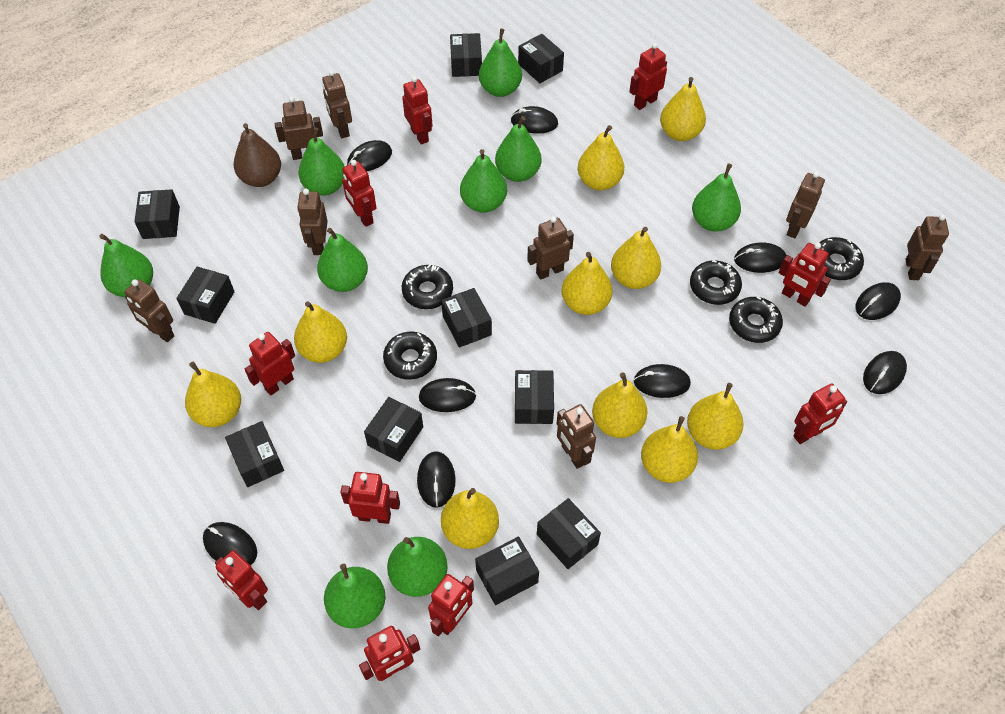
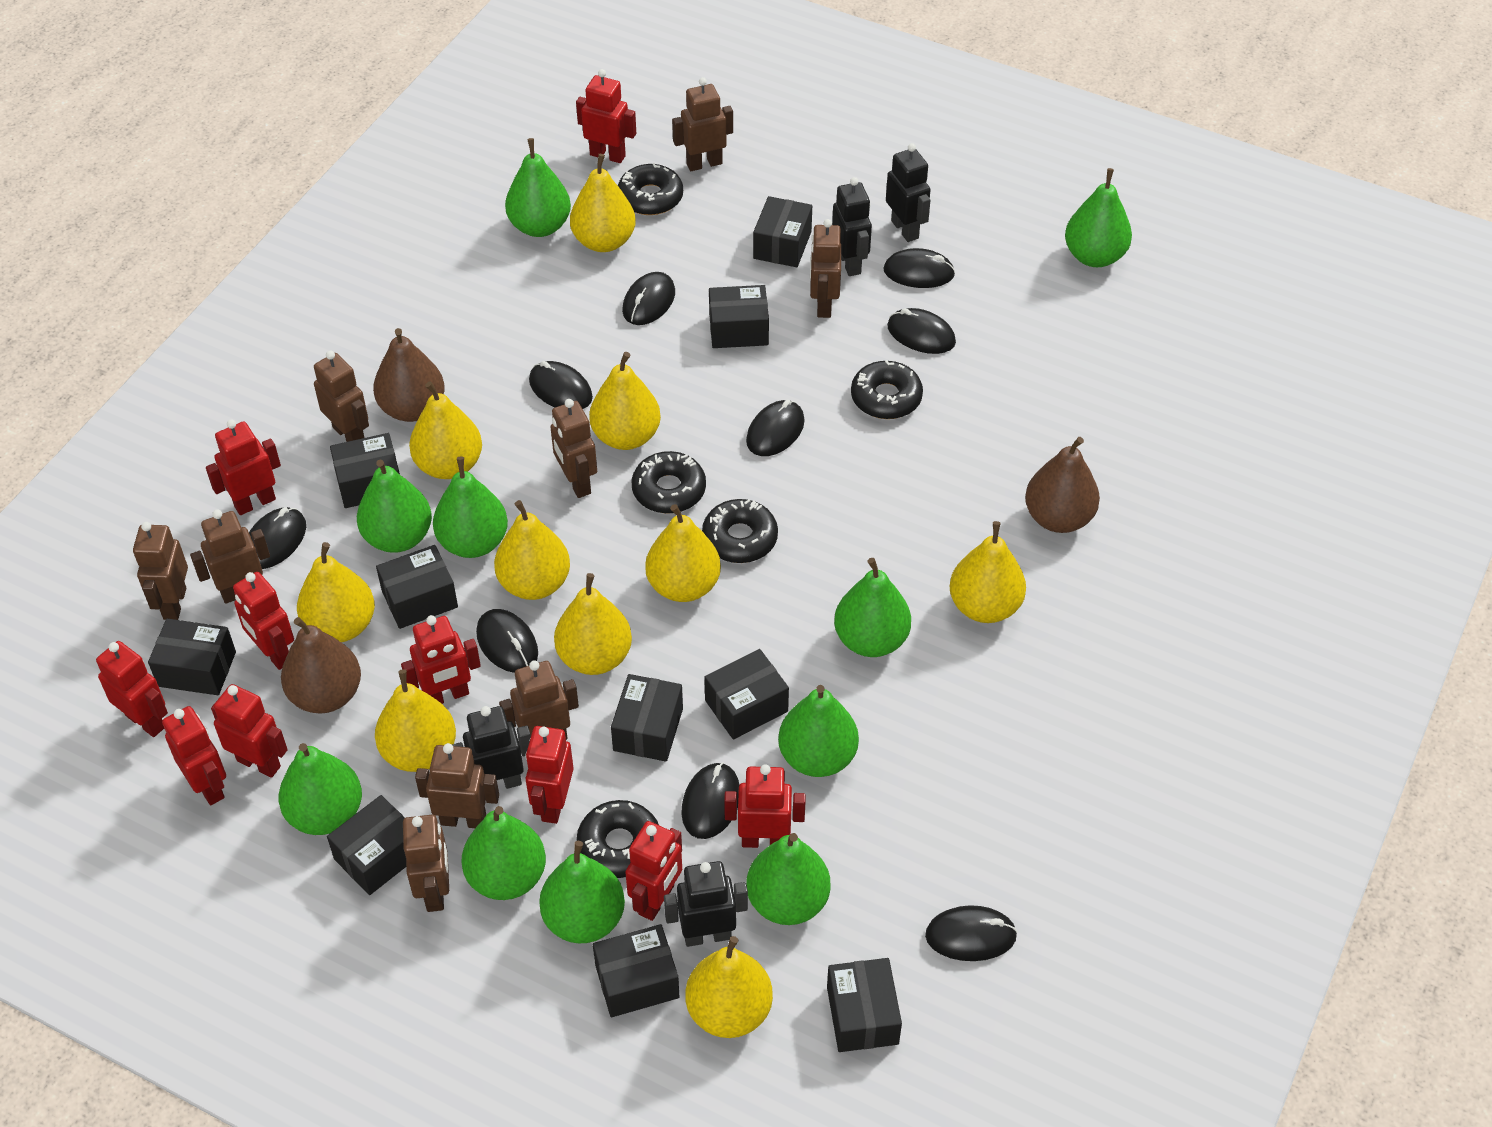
black robot: 0 -> 4
brown pear: 1 -> 3
brown robot: 8 -> 9
green pear: 9 -> 10

